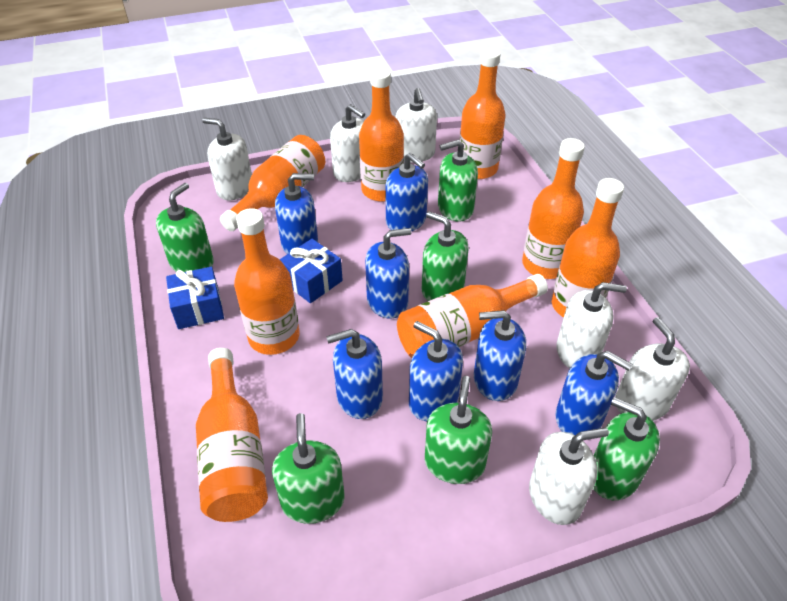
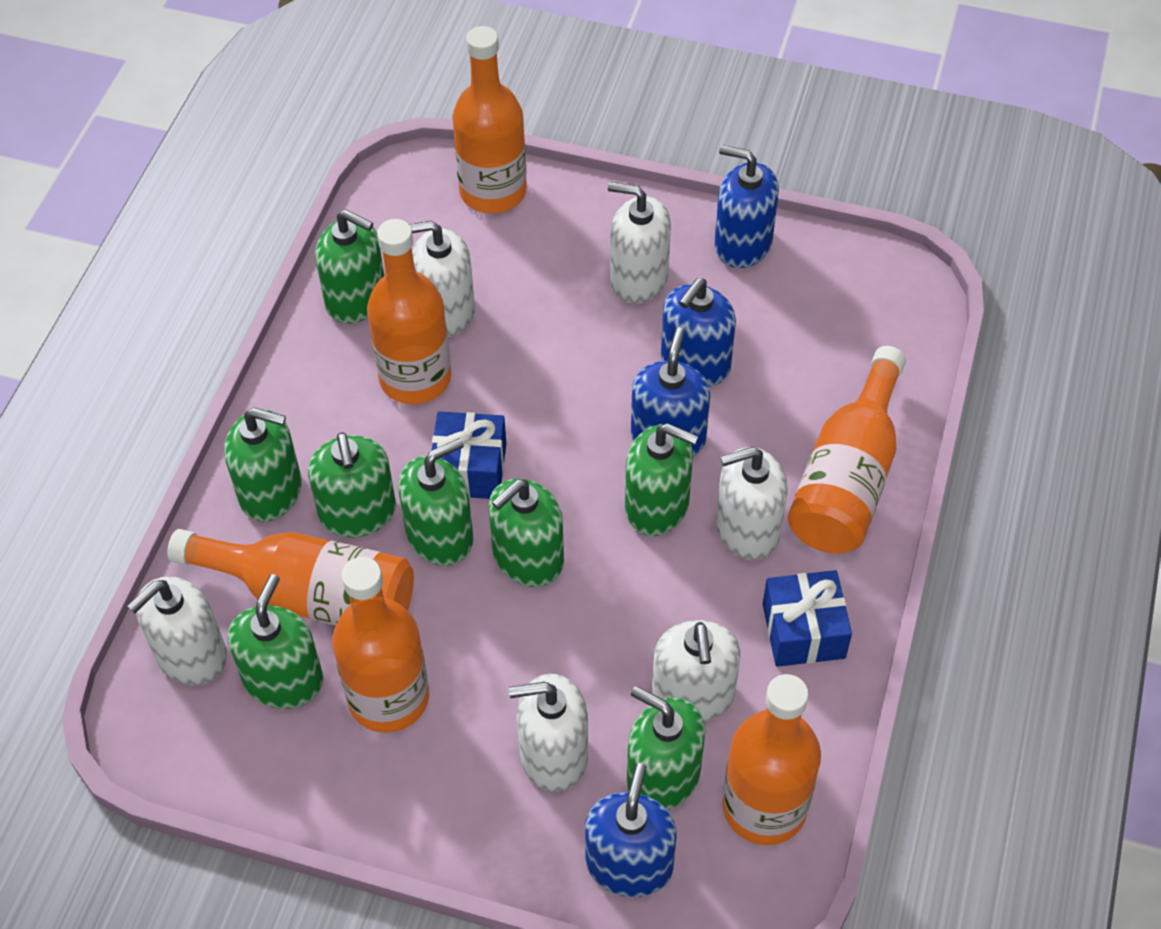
blue soap dispenser: 7 -> 4
green soap dispenser: 6 -> 8
orange bottle: 8 -> 6

